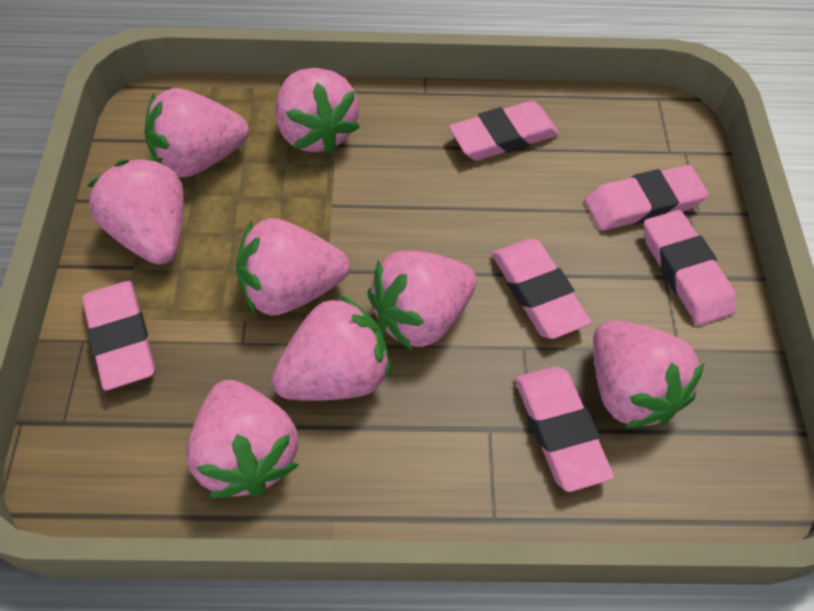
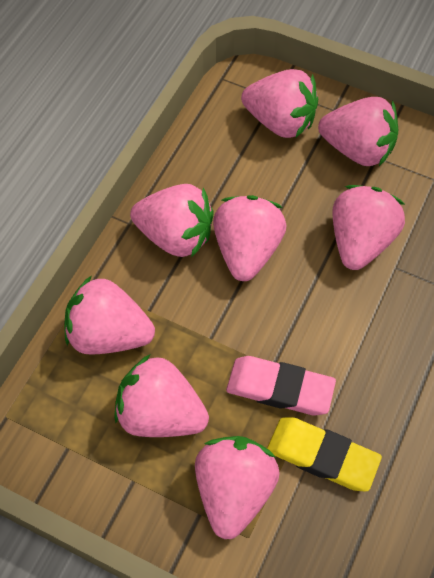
pink eraser: 6 -> 1
yellow eraser: 0 -> 1

